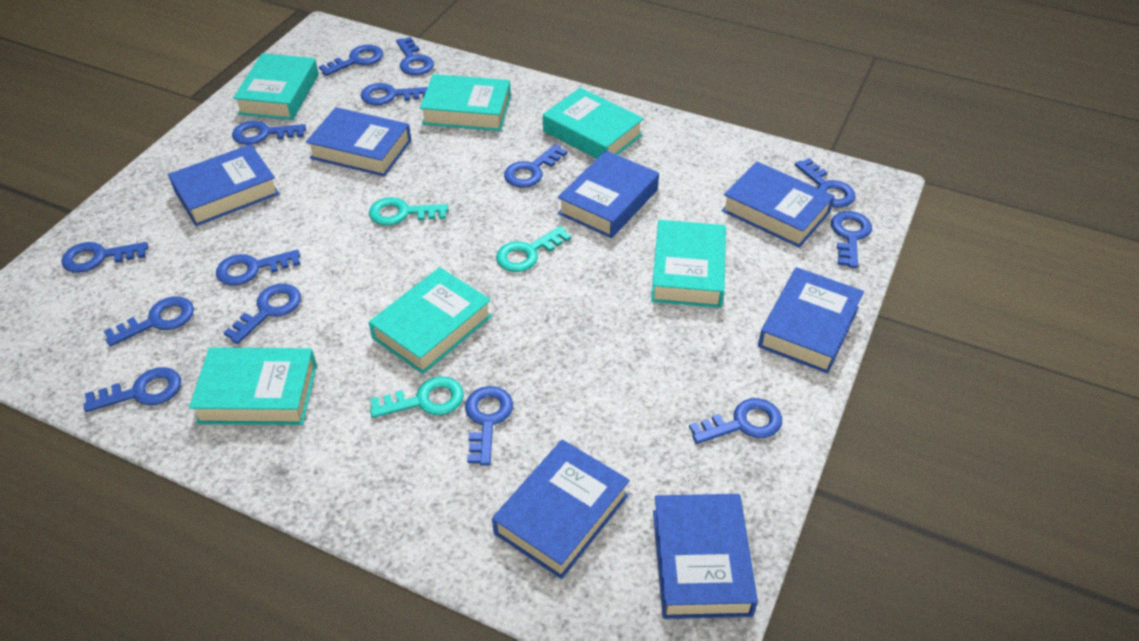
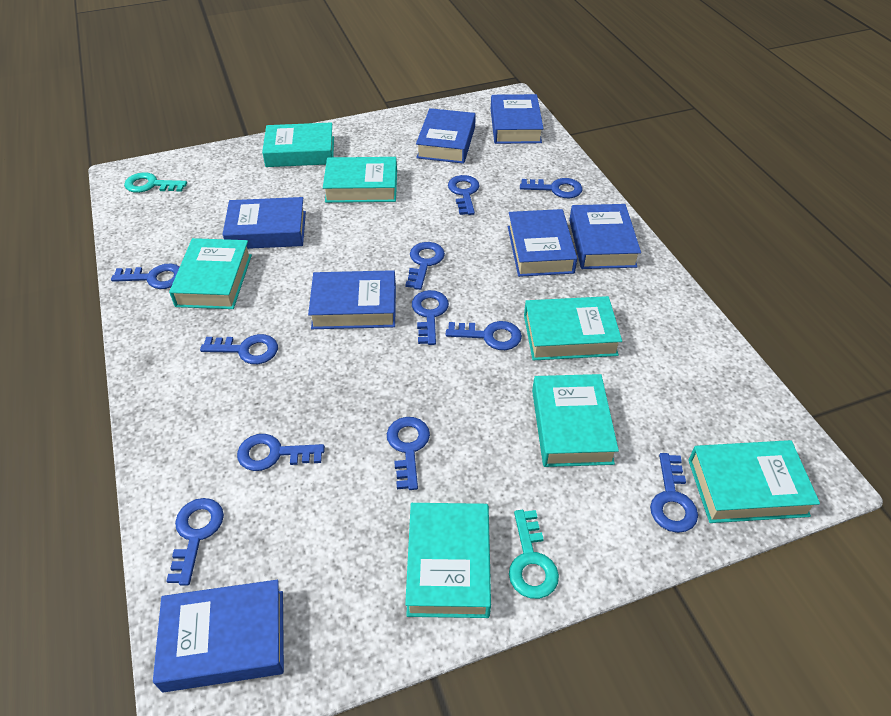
blue key: 14 -> 11
turquoise book: 6 -> 7
turquoise key: 3 -> 2

